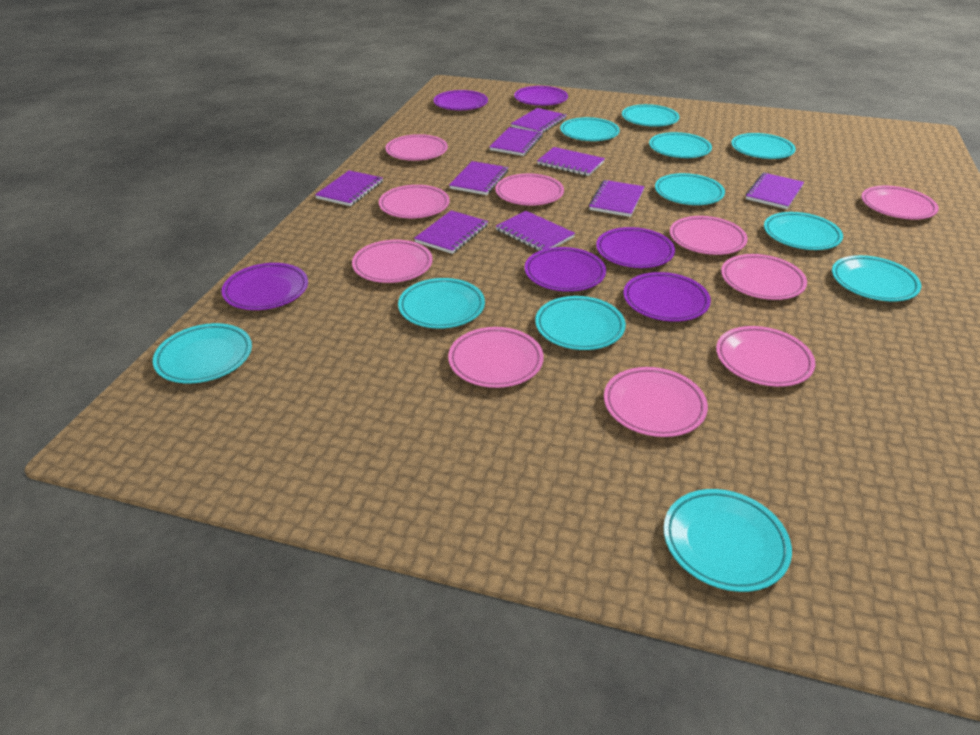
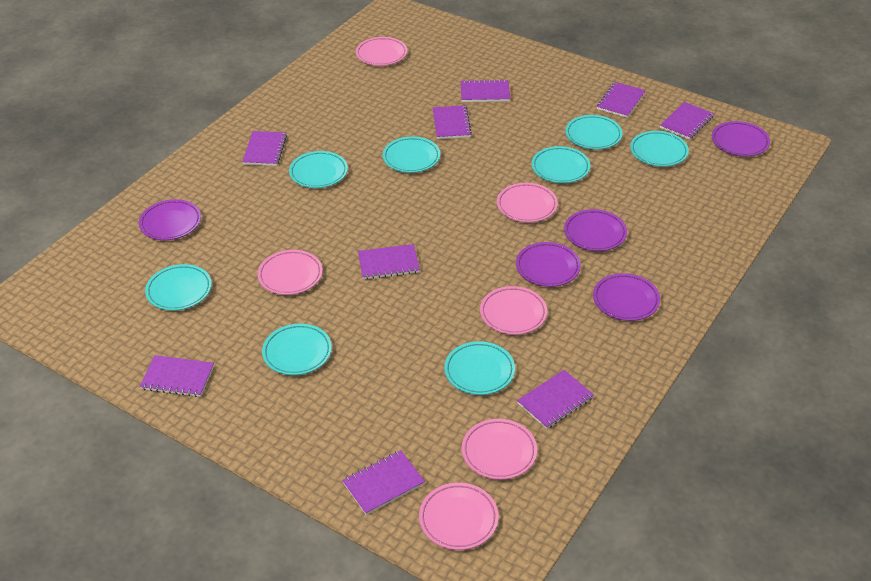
pink plate: 10 -> 6
purple plate: 6 -> 5
turquoise plate: 11 -> 8

